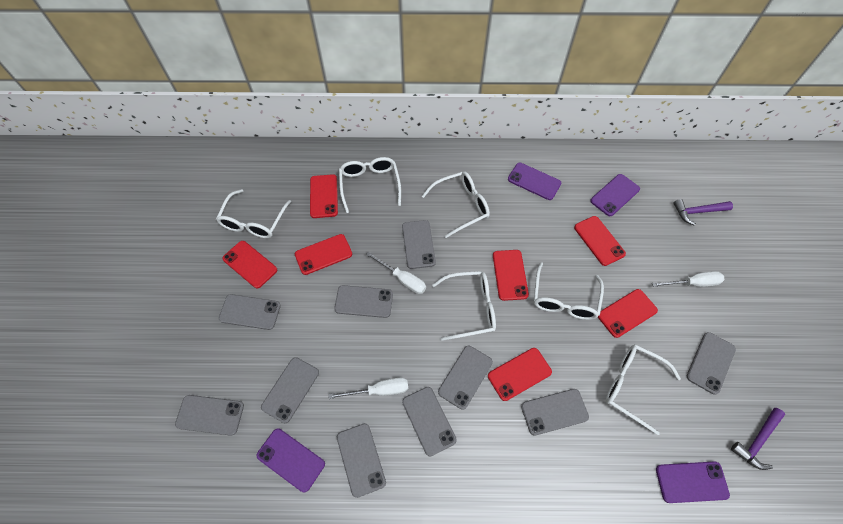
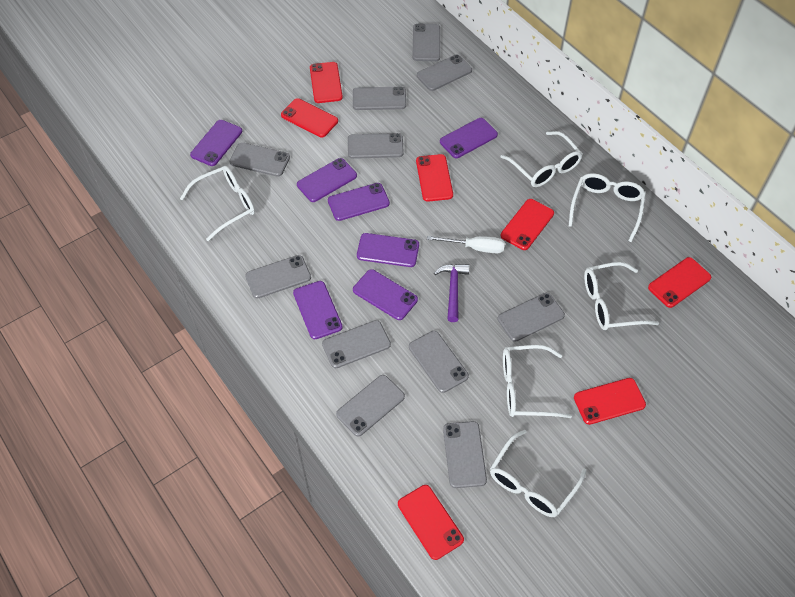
grey phone: 10 -> 11
purple hammer: 2 -> 1
purple phone: 4 -> 7
white screwdriver: 3 -> 1

